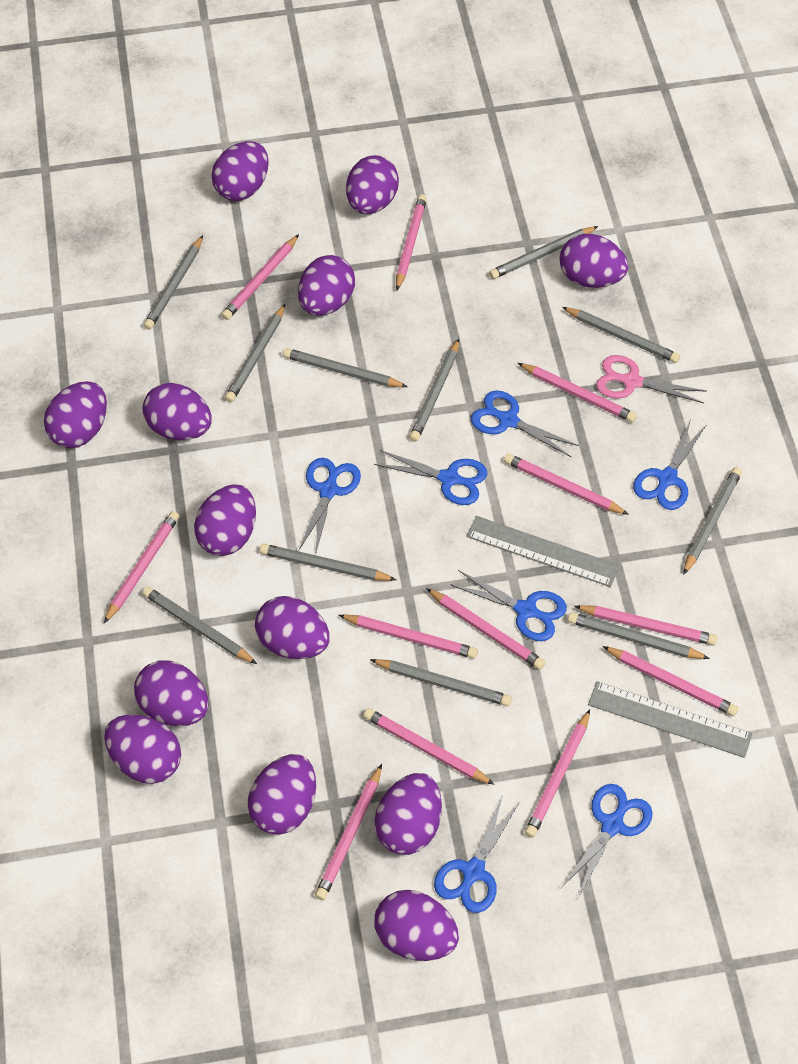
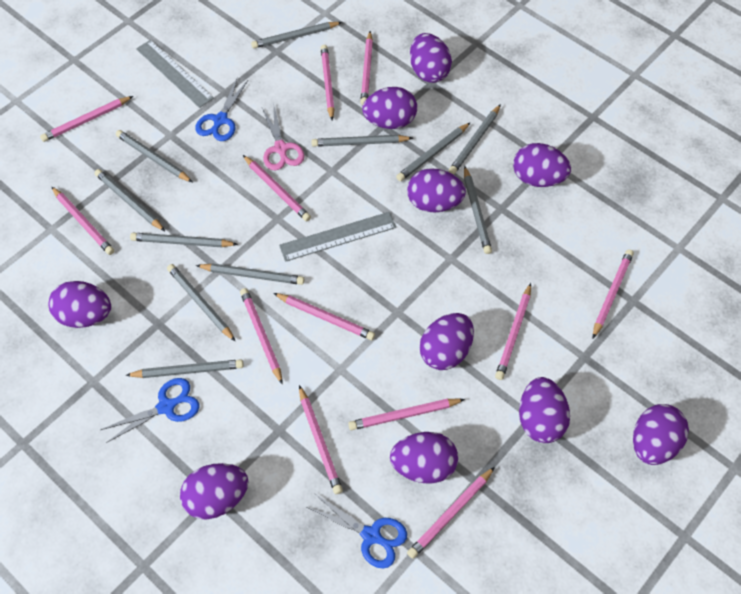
blue scissors: 7 -> 3
purple egg: 13 -> 10

